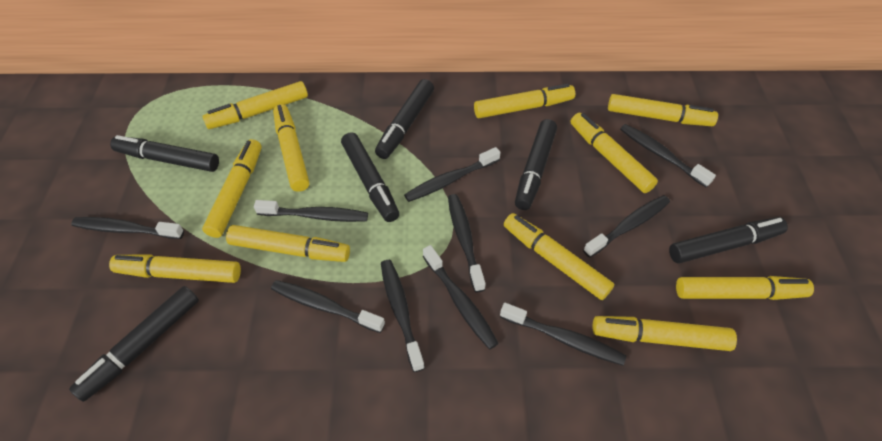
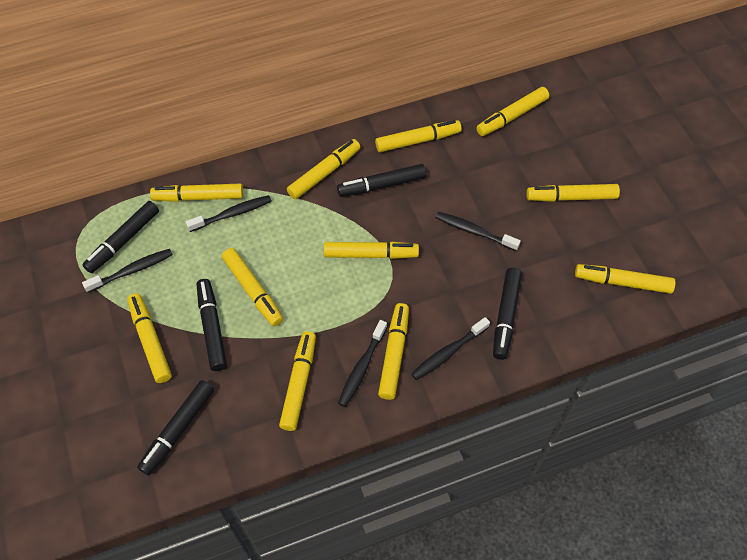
black marker: 6 -> 5
black toothbrush: 10 -> 5

